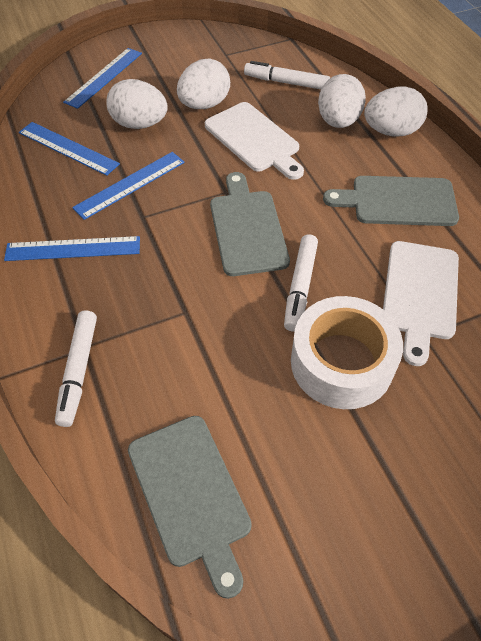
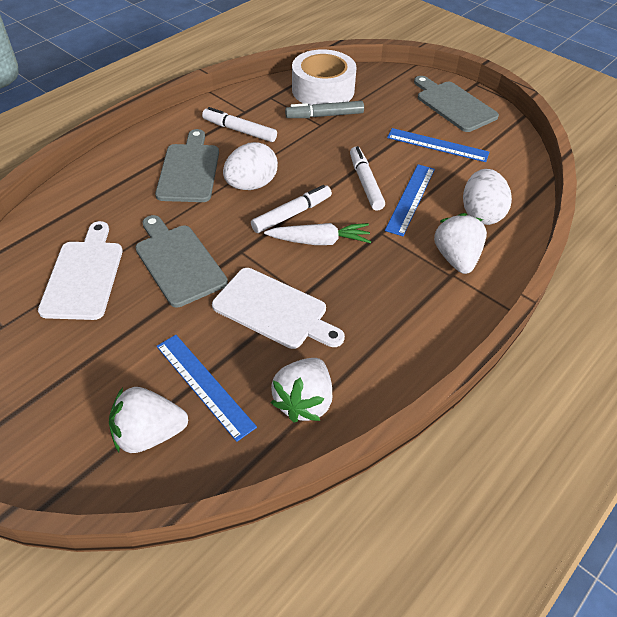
blue ruler: 4 -> 3
grey marker: 0 -> 1
white carrot: 0 -> 1
white egg: 4 -> 2
white strawberry: 0 -> 3

